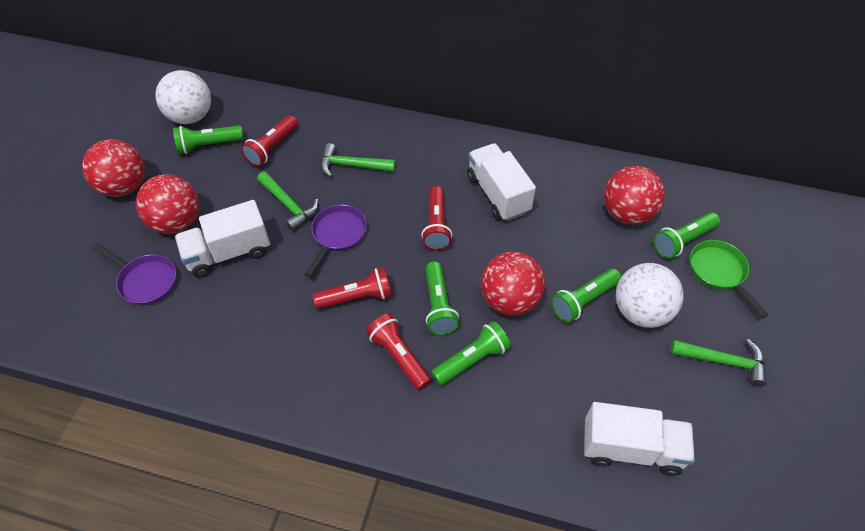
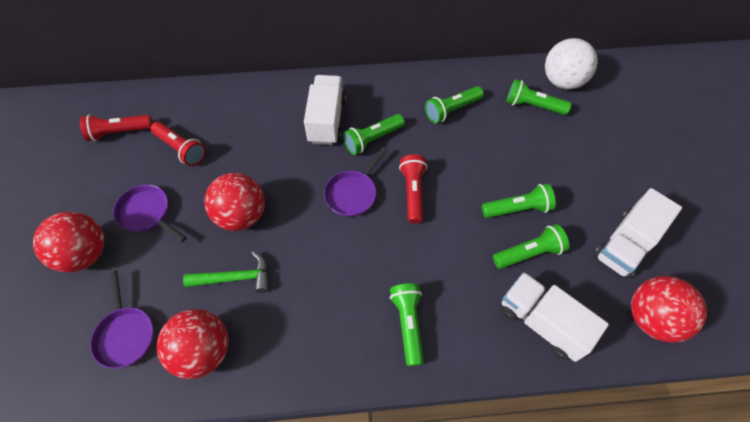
green flashlight: 5 -> 6
green hammer: 3 -> 1
green pan: 1 -> 0
purple pan: 2 -> 3
red flashlight: 4 -> 3
white ball: 2 -> 1

